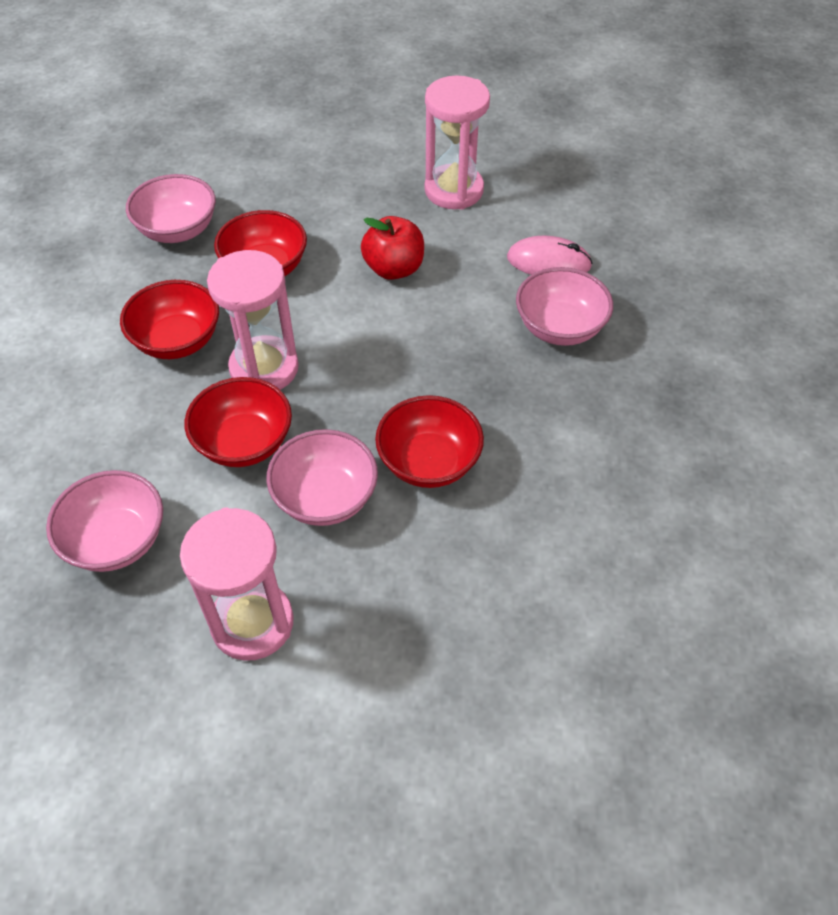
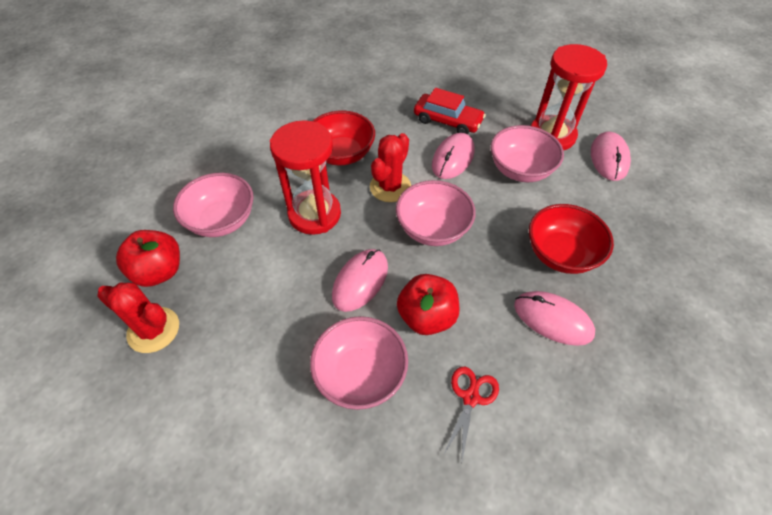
pink hourglass: 3 -> 0
pink mouse: 1 -> 4
red apple: 1 -> 2
red bowl: 4 -> 2
red cactus: 0 -> 2
red car: 0 -> 1
red hourglass: 0 -> 2
red scissors: 0 -> 1

